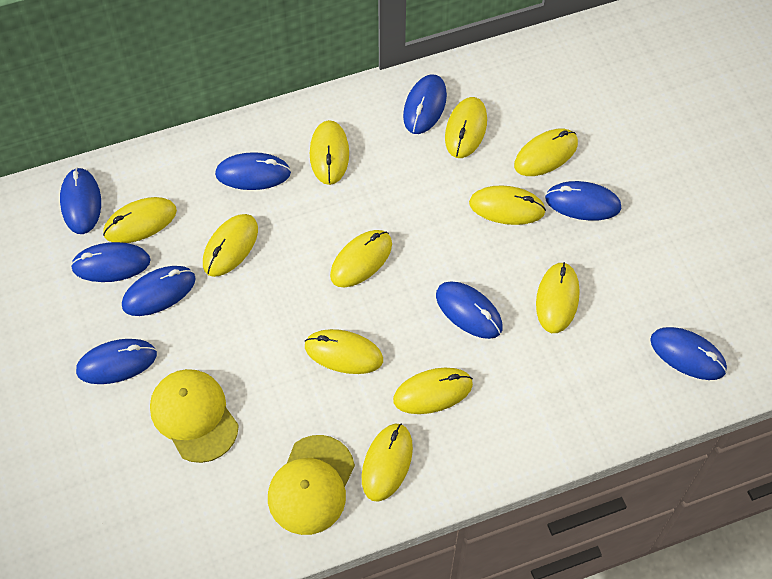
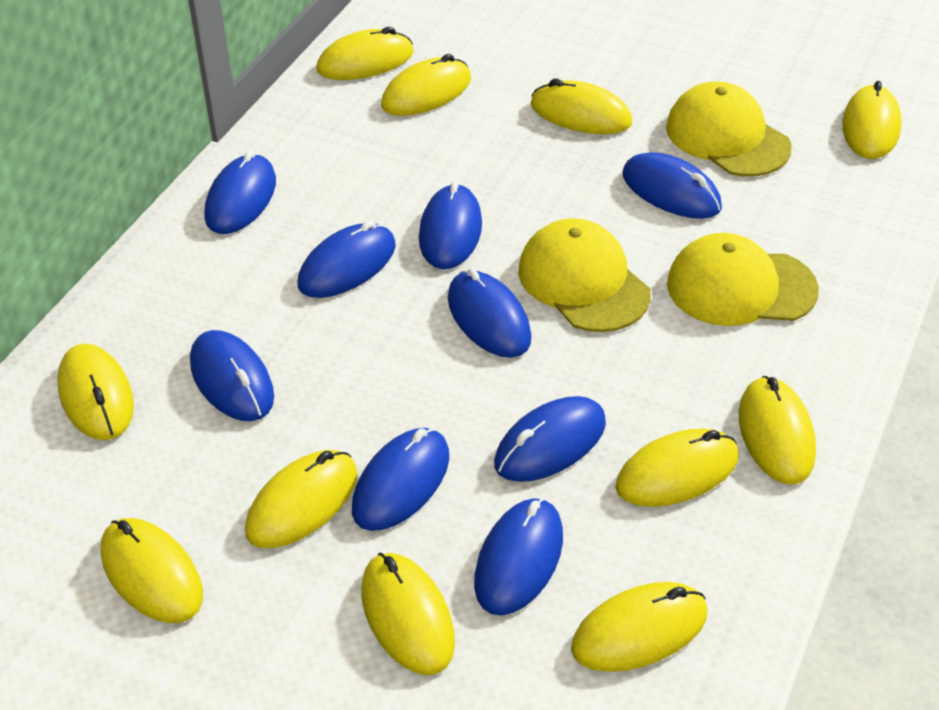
yellow cap: 2 -> 3

